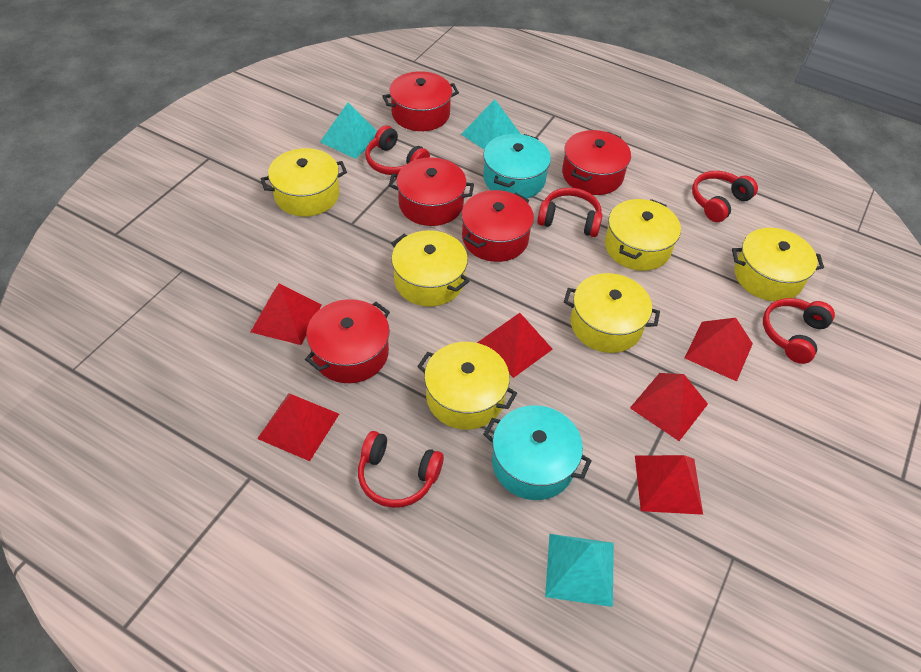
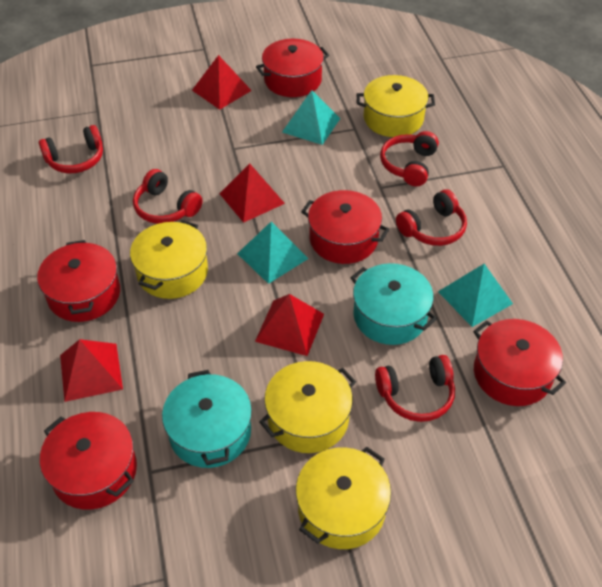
red pyramid: 6 -> 4
yellow pot: 6 -> 4

